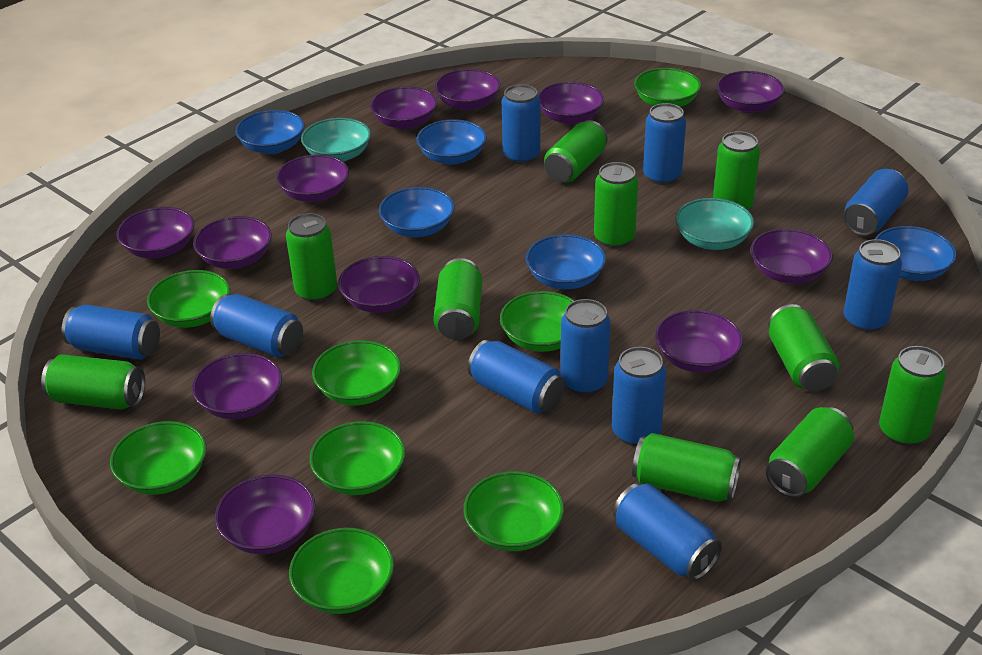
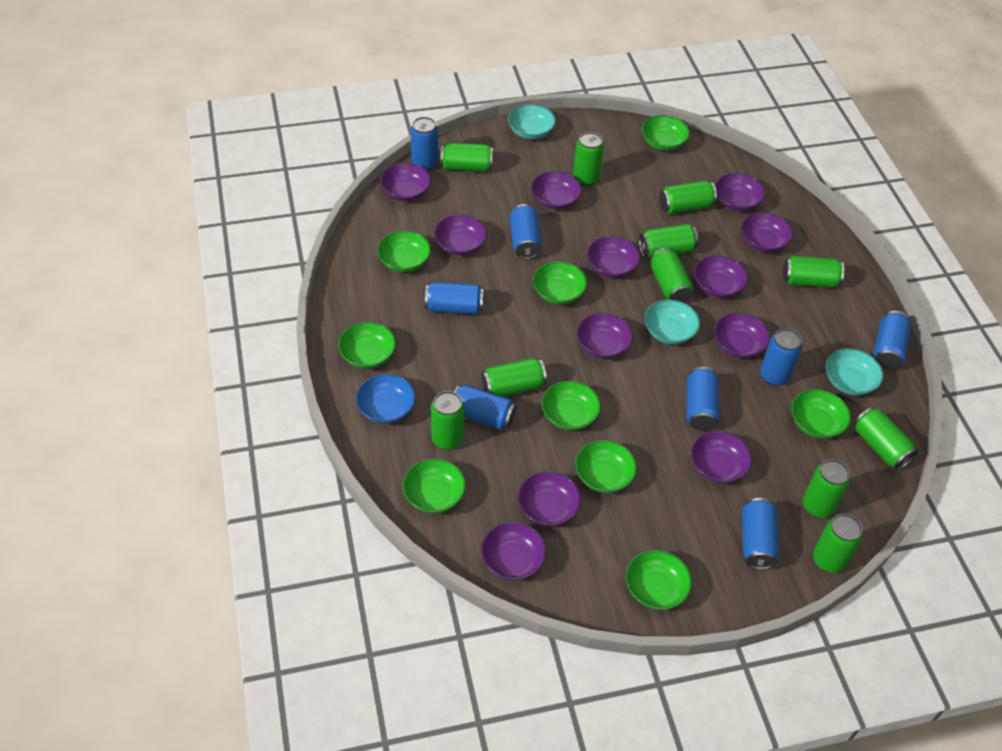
blue bowl: 5 -> 1
blue can: 10 -> 8
green bowl: 8 -> 9
green can: 10 -> 11
turquoise bowl: 2 -> 3

